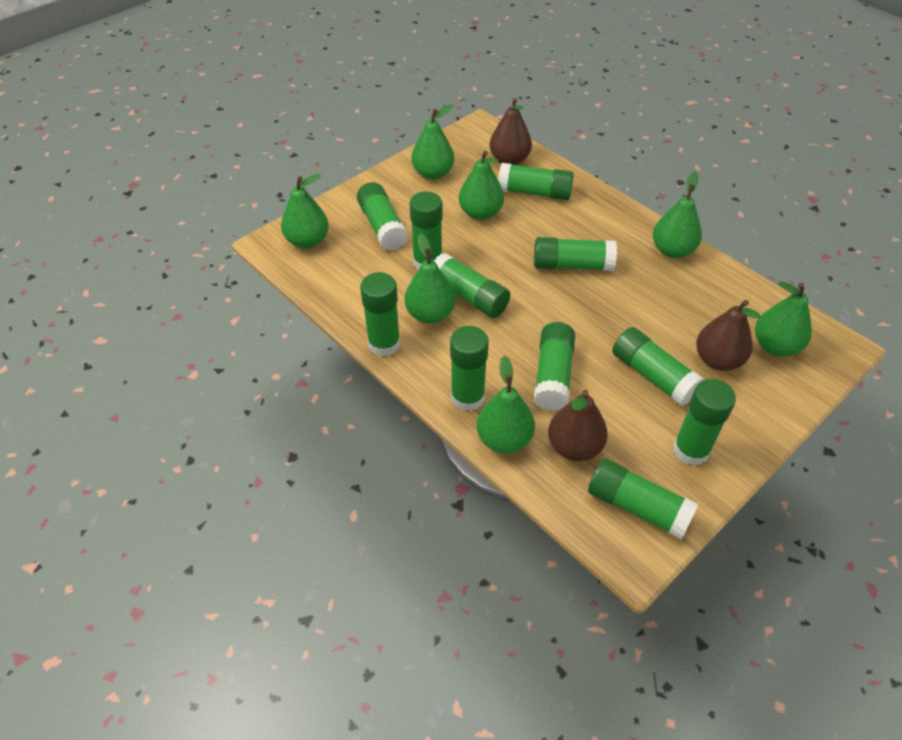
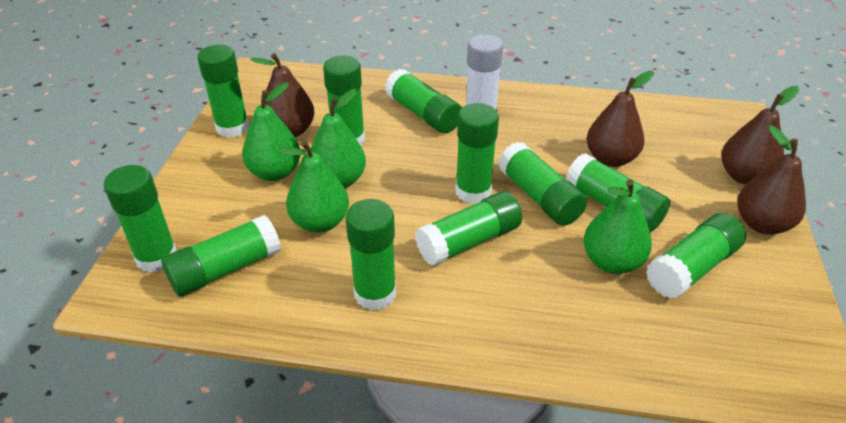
brown pear: 3 -> 4
green pear: 7 -> 4
white glue stick: 0 -> 1

